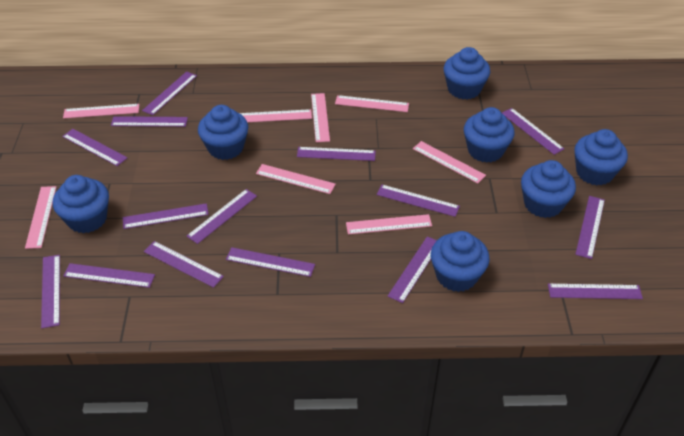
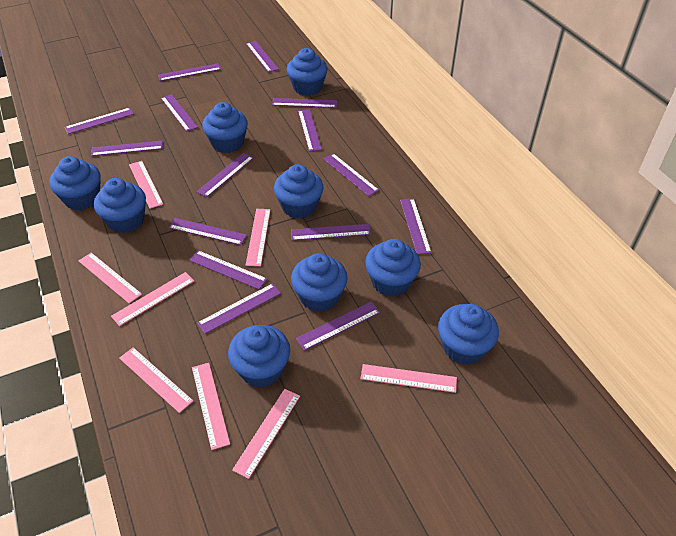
blue cupcake: 7 -> 9

